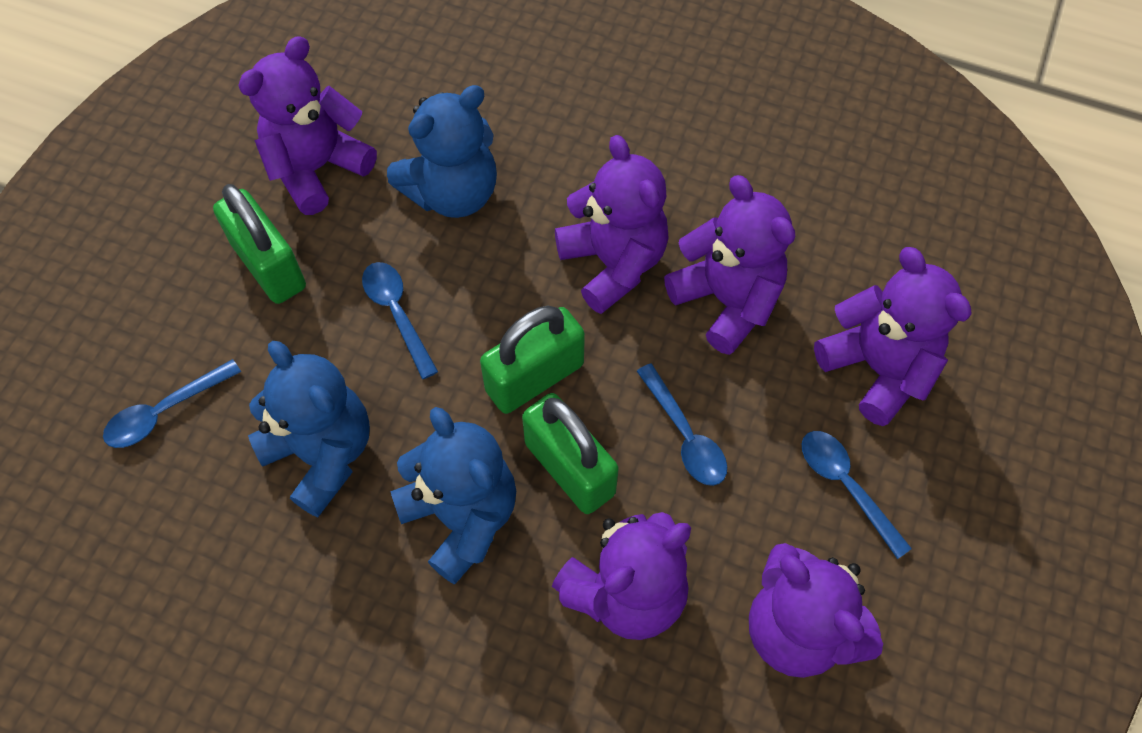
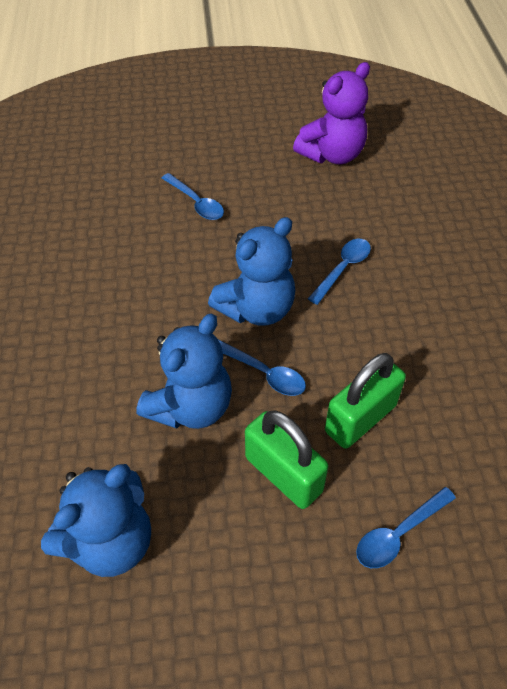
green padlock: 3 -> 2
purple teddy bear: 6 -> 1

